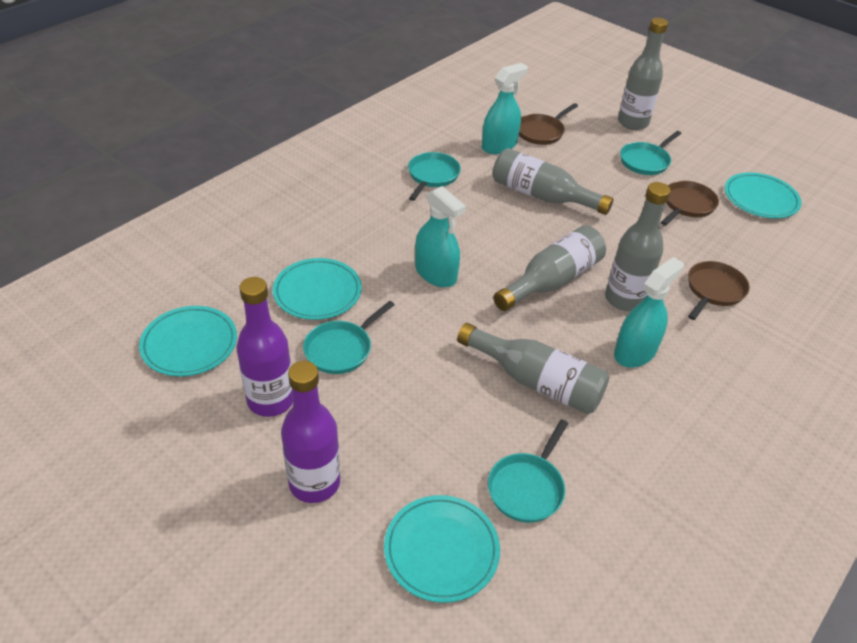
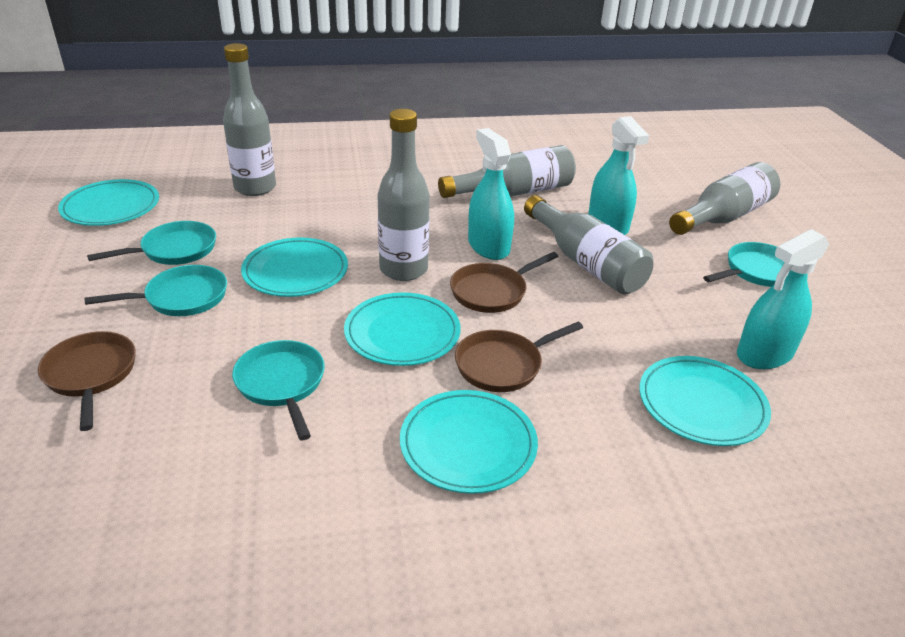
purple bottle: 2 -> 0
turquoise plate: 4 -> 5

